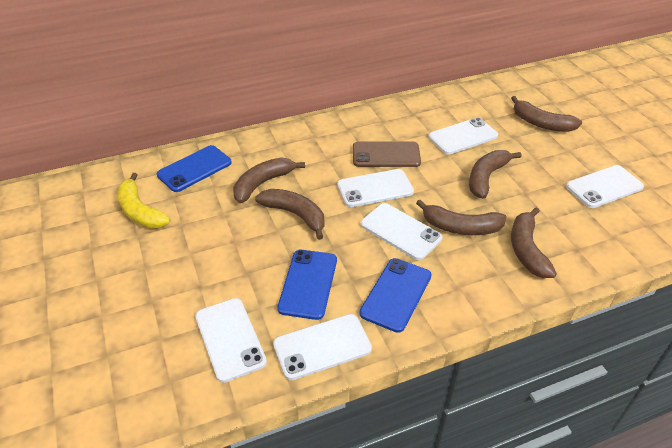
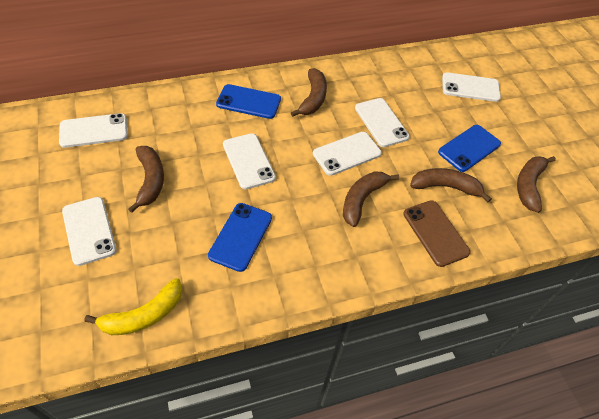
brown banana: 6 -> 5

